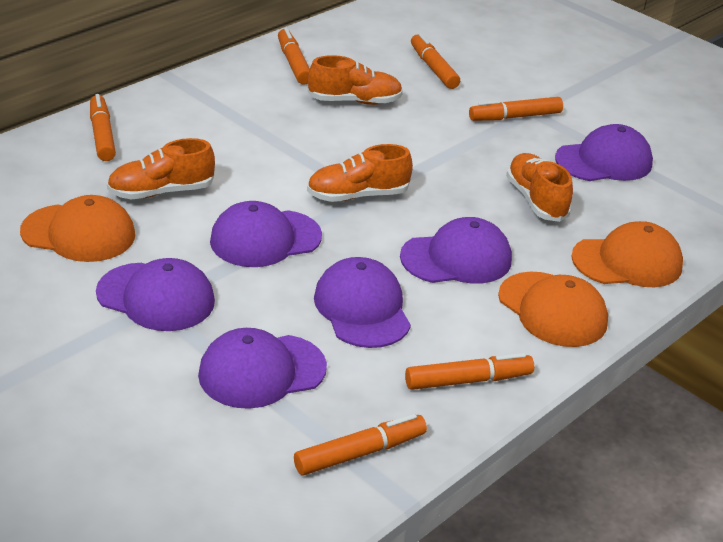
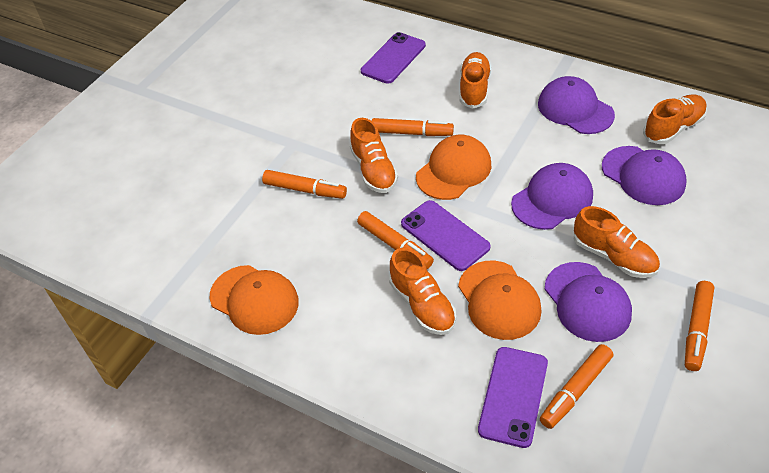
orange marker: 6 -> 5
orange shoe: 4 -> 5
purple cap: 6 -> 4
purple phone: 0 -> 3

